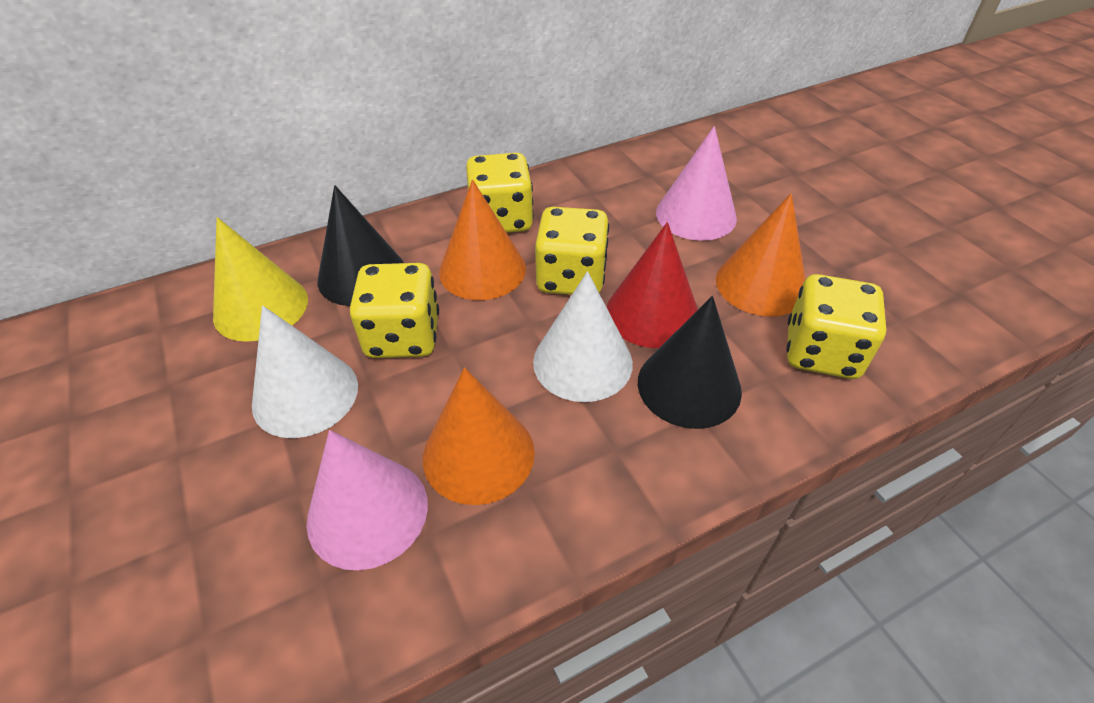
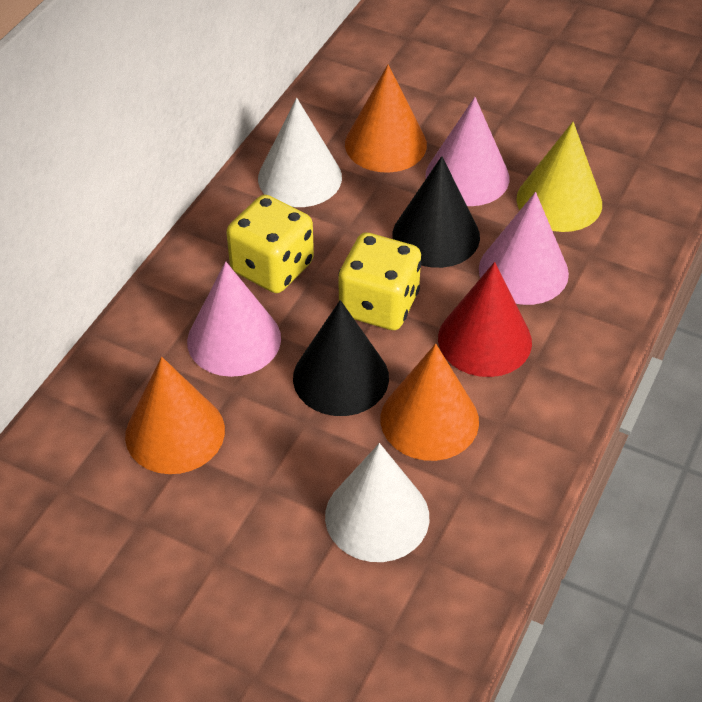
pink cone: 2 -> 3
yellow dice: 4 -> 2

